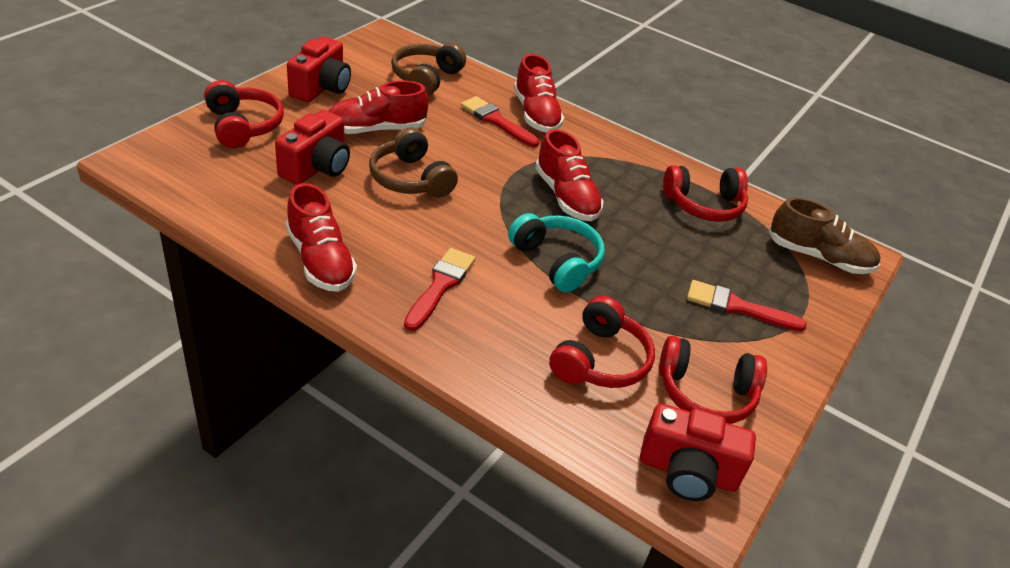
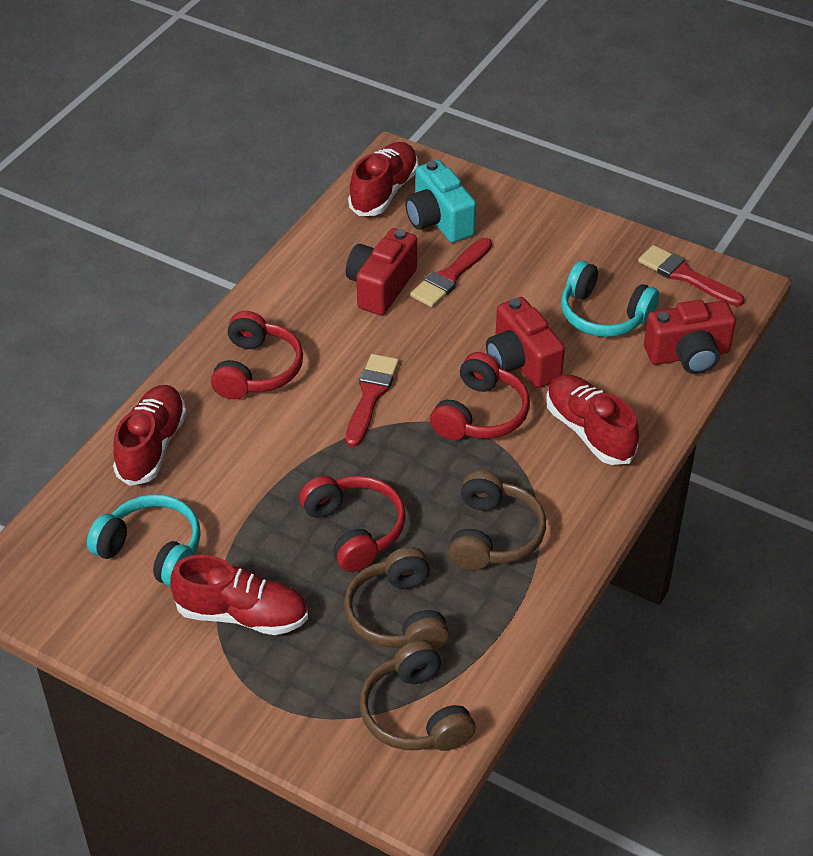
brown headphones: 2 -> 3
brown shoe: 1 -> 0
red headphones: 4 -> 3
turquoise camera: 0 -> 1
turquoise headphones: 1 -> 2

